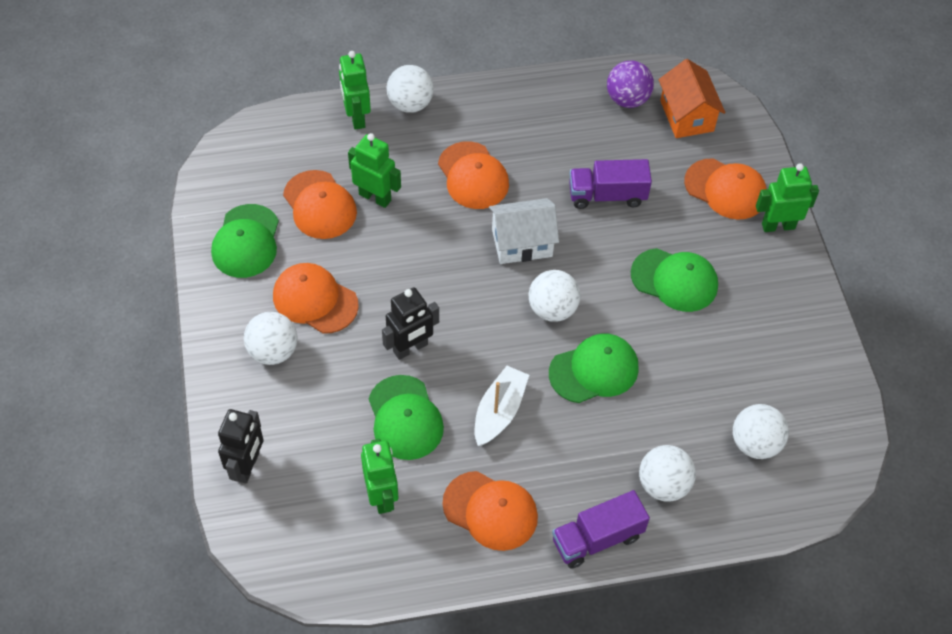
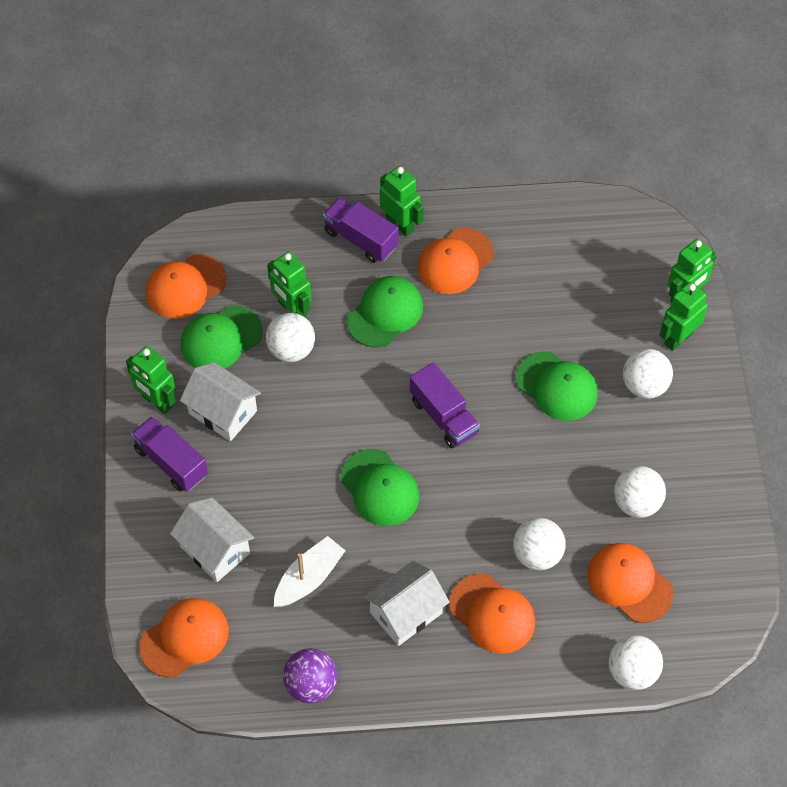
black robot: 2 -> 0
green robot: 4 -> 5
orange house: 1 -> 0
purple truck: 2 -> 3
white house: 1 -> 3

